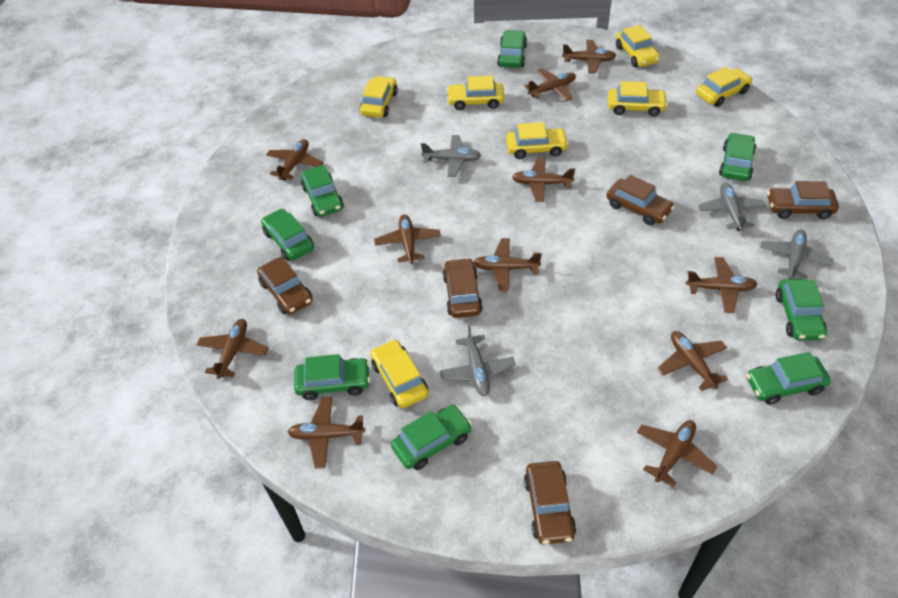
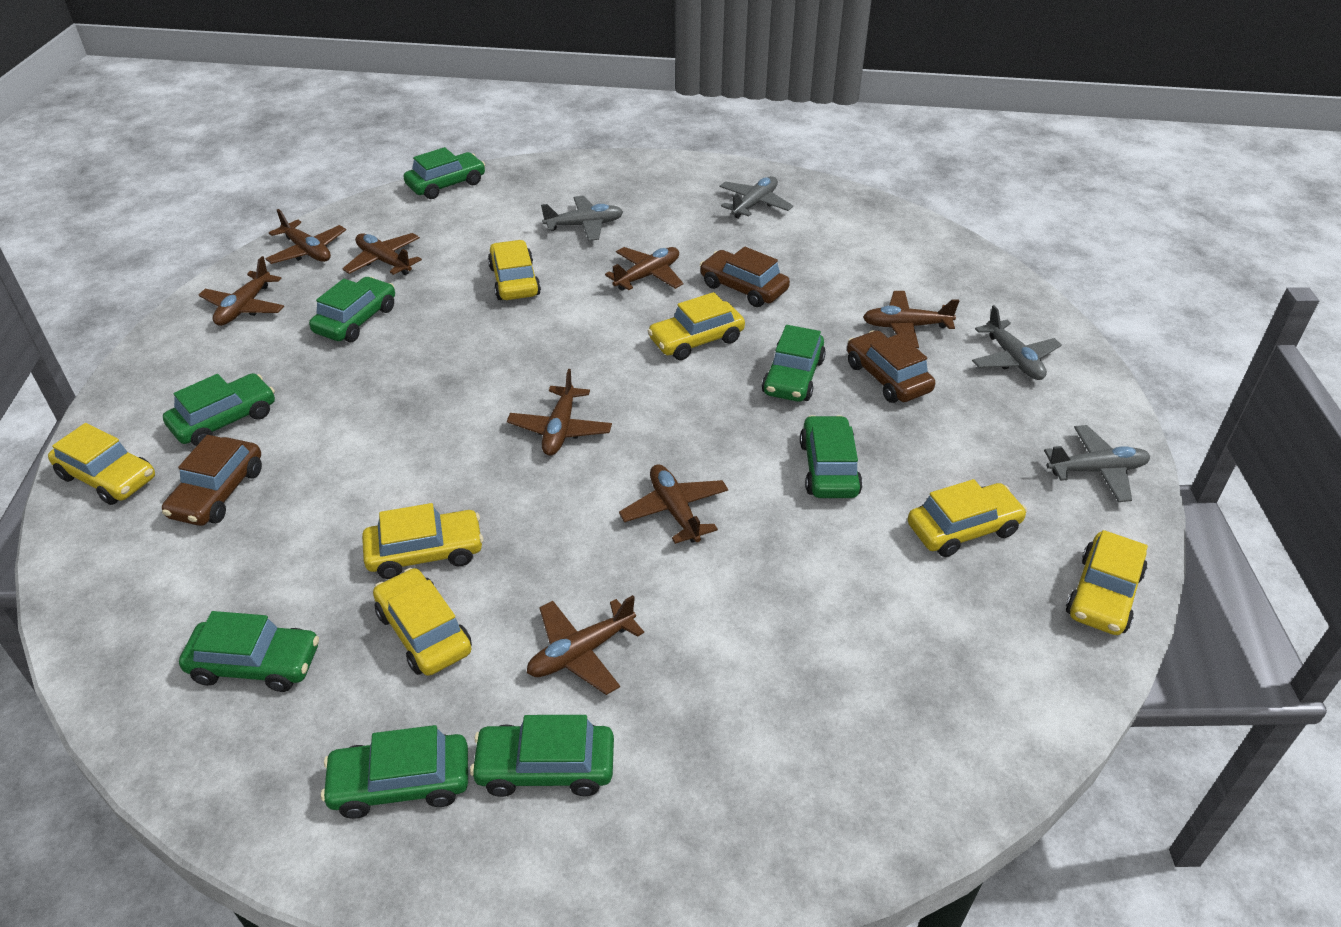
brown car: 5 -> 3
brown plane: 11 -> 8

